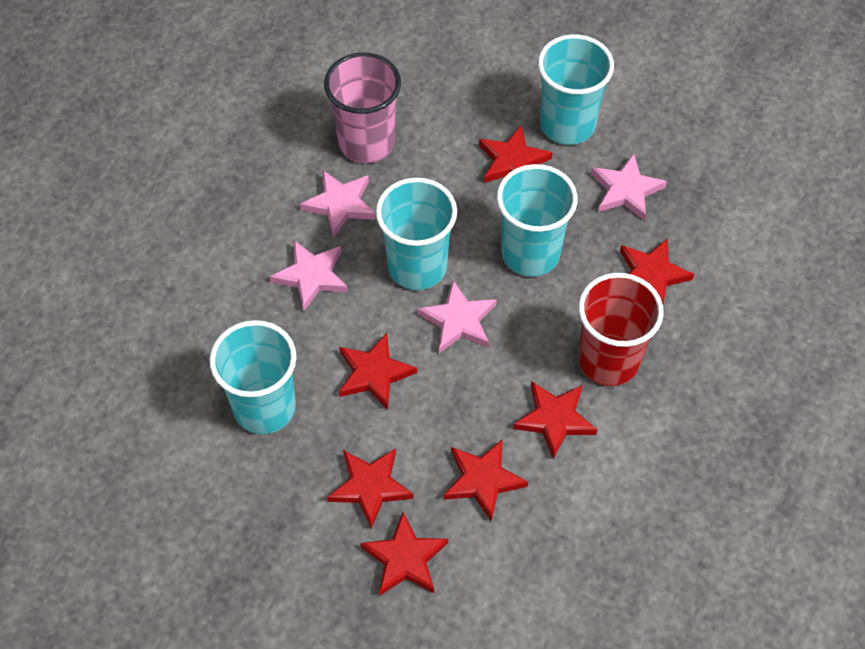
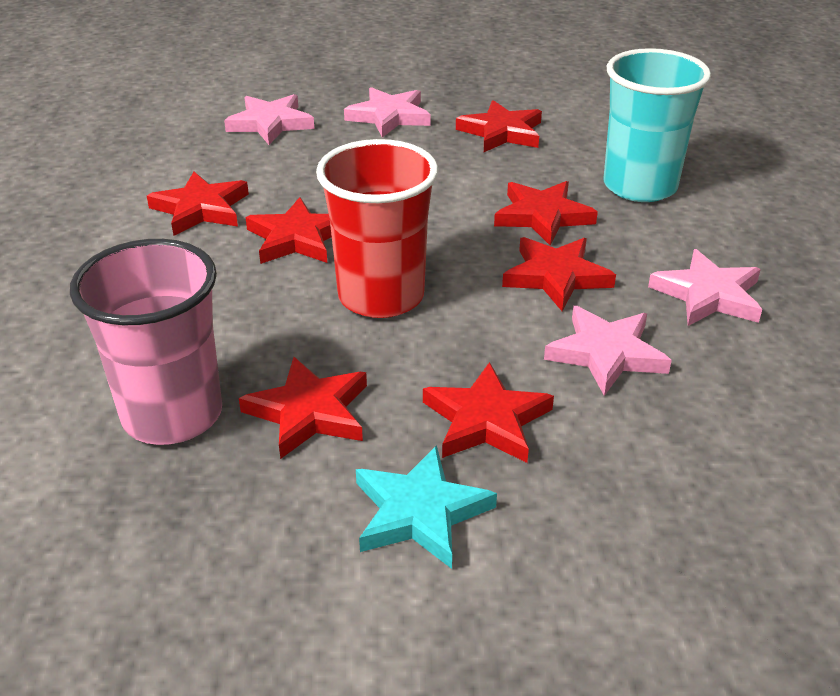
turquoise cup: 4 -> 1
turquoise star: 0 -> 1

